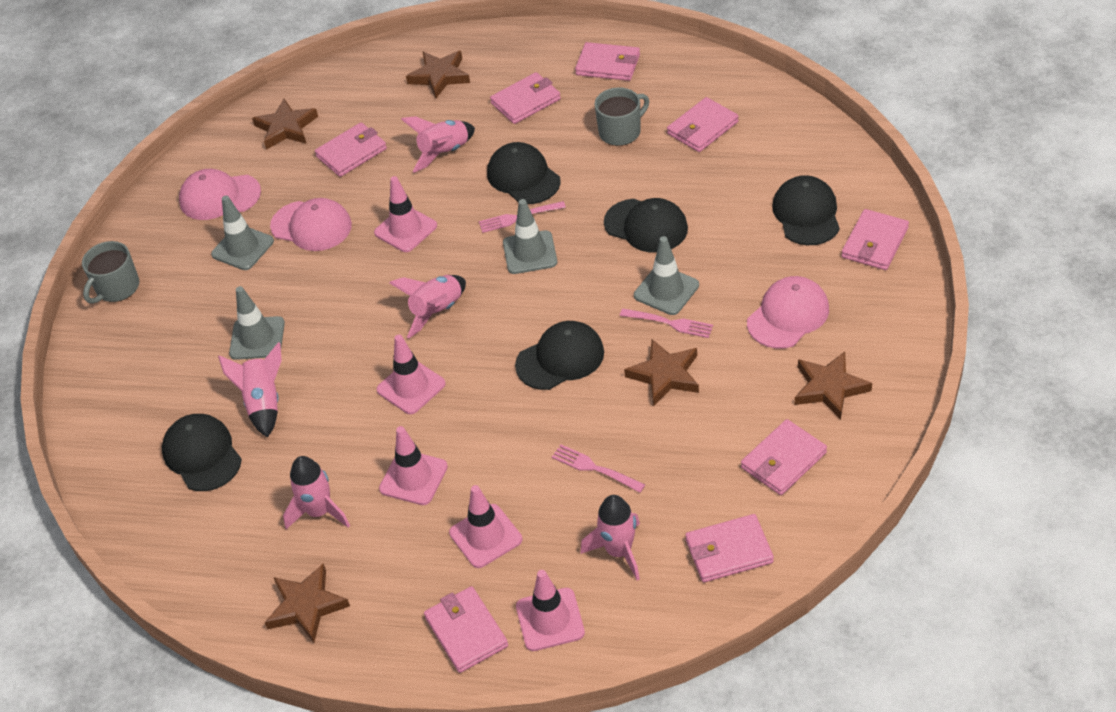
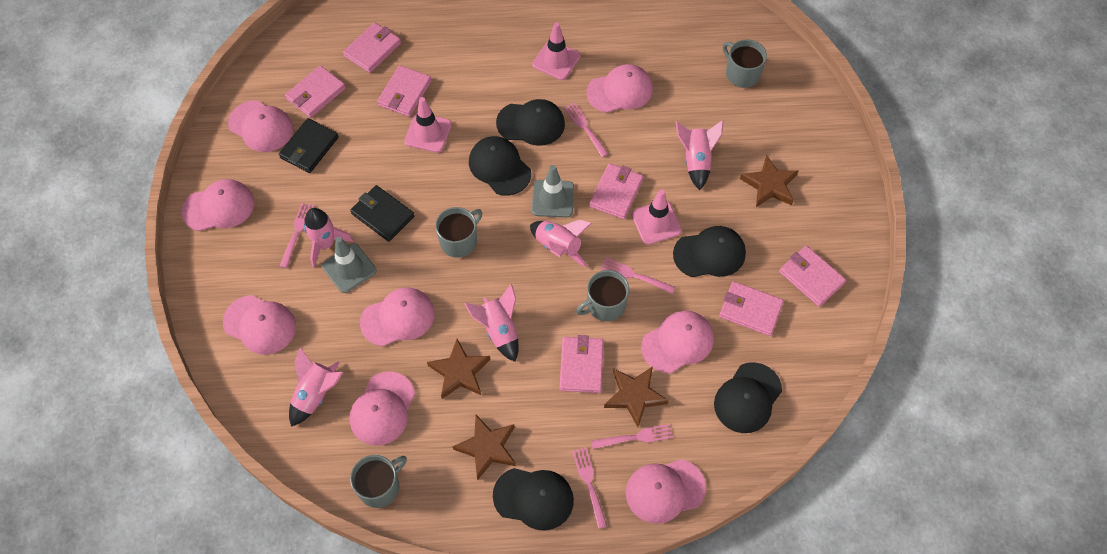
black wallet: 0 -> 2
brown star: 5 -> 4
grey mug: 2 -> 4
grey traffic cone: 4 -> 2
pink cap: 3 -> 8
pink fork: 3 -> 5
pink traffic cone: 5 -> 3
pink wallet: 8 -> 7

